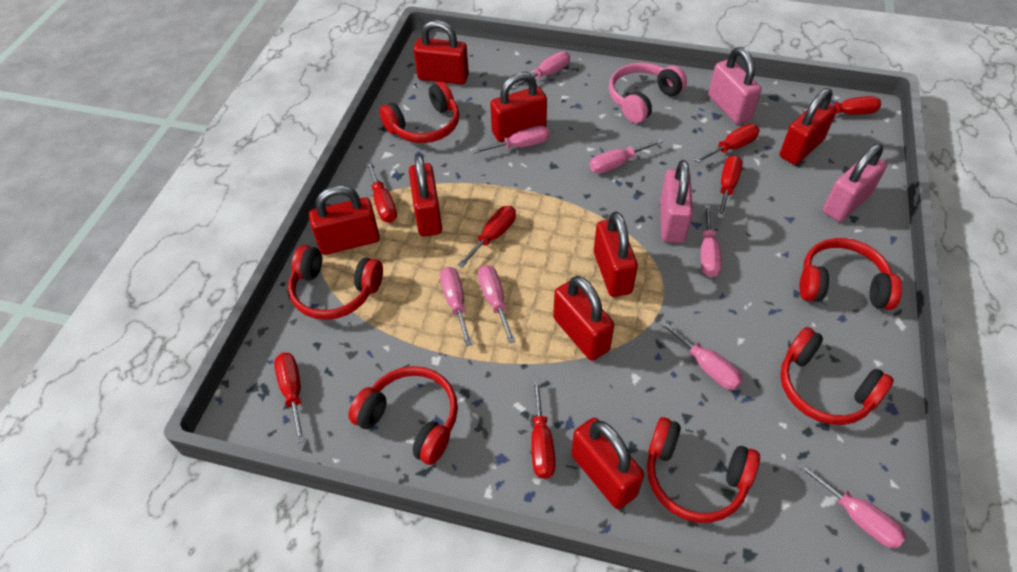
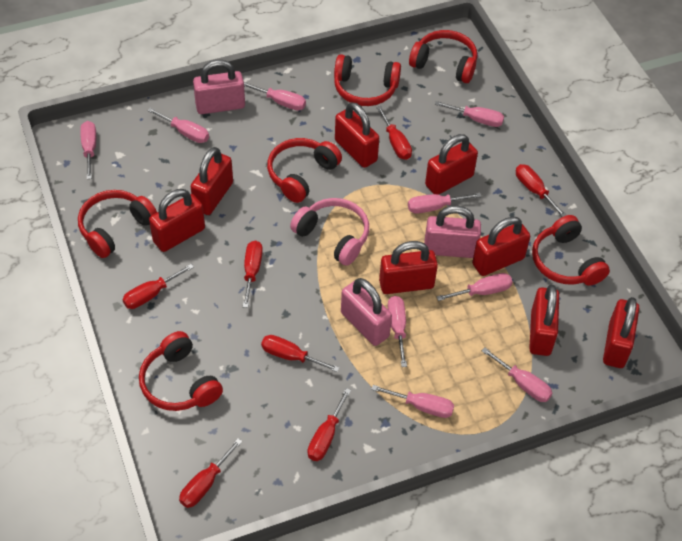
pink screwdriver: 8 -> 9

